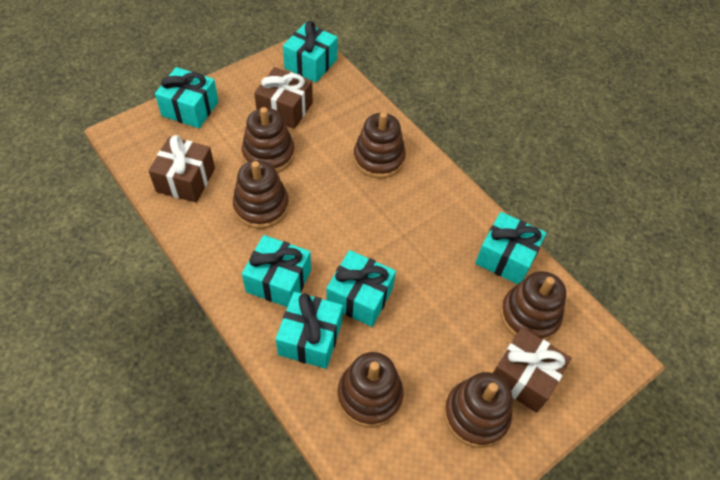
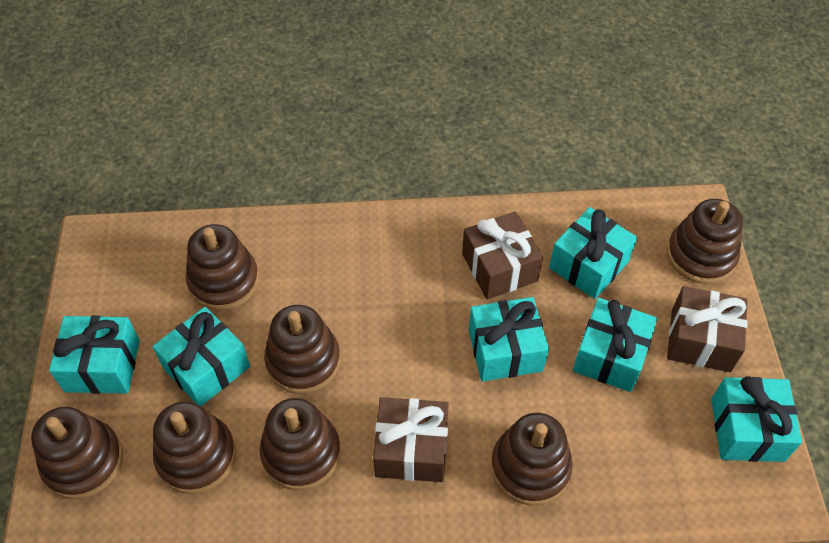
brown stacking toy: 6 -> 7

